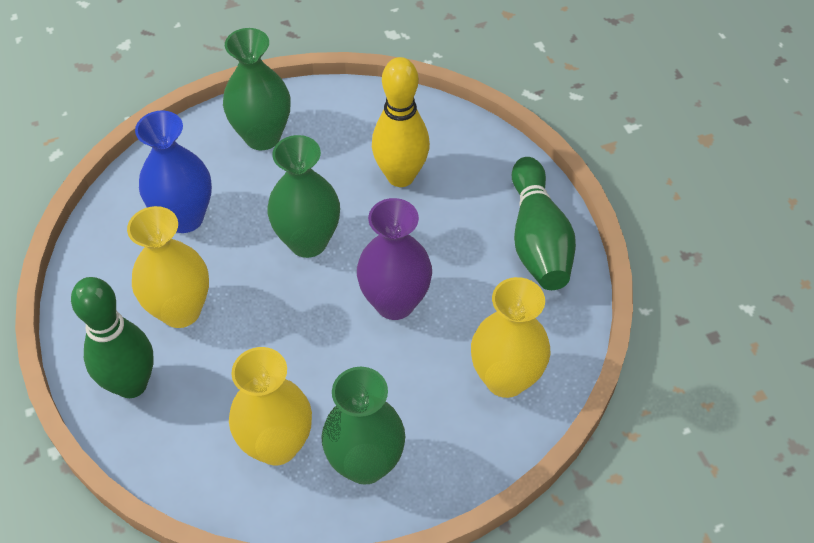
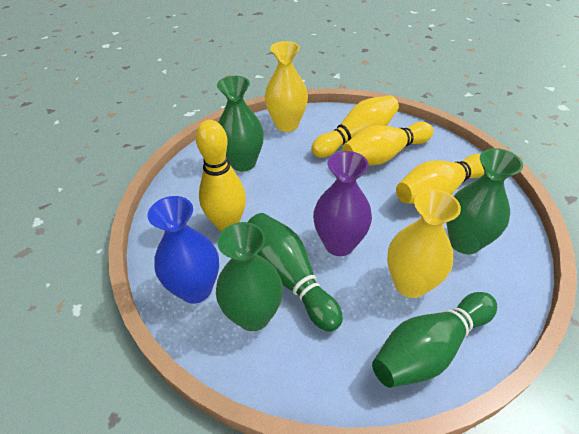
yellow bowling pin: 1 -> 4
yellow vase: 3 -> 2

